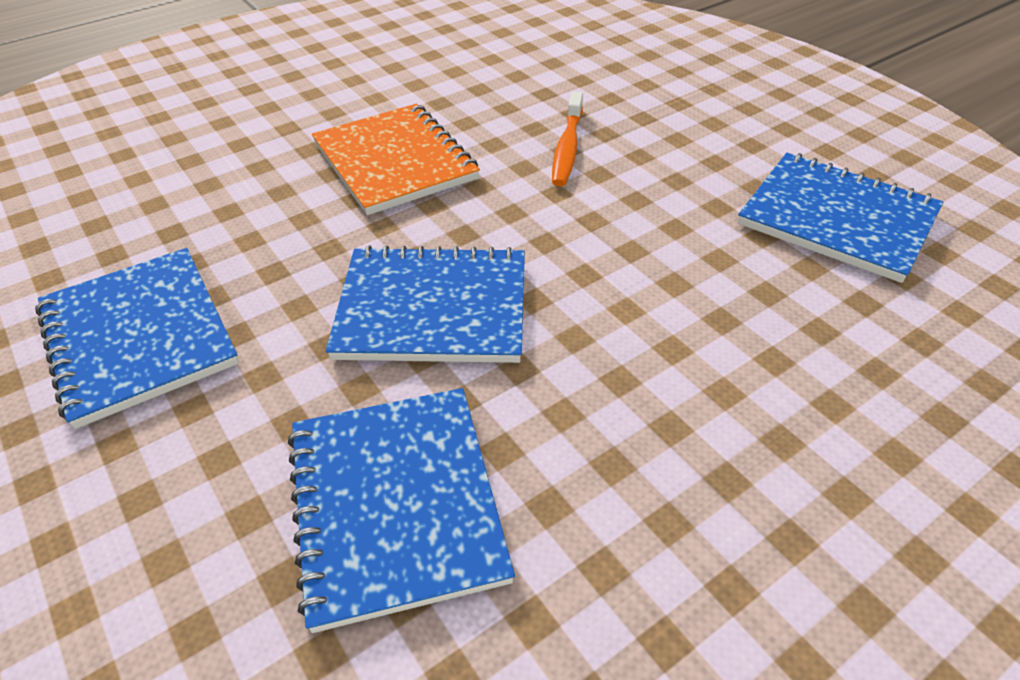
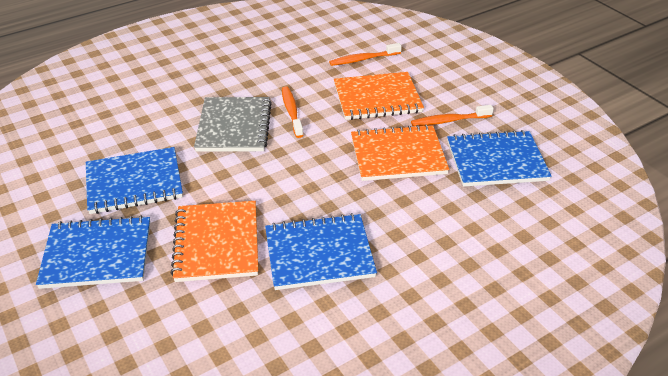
grey notebook: 0 -> 1
orange notebook: 1 -> 3
orange toothbrush: 1 -> 3

